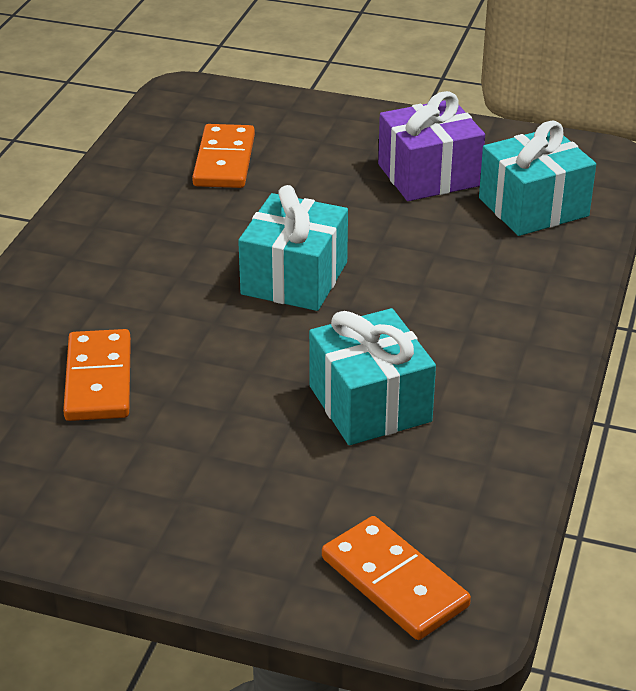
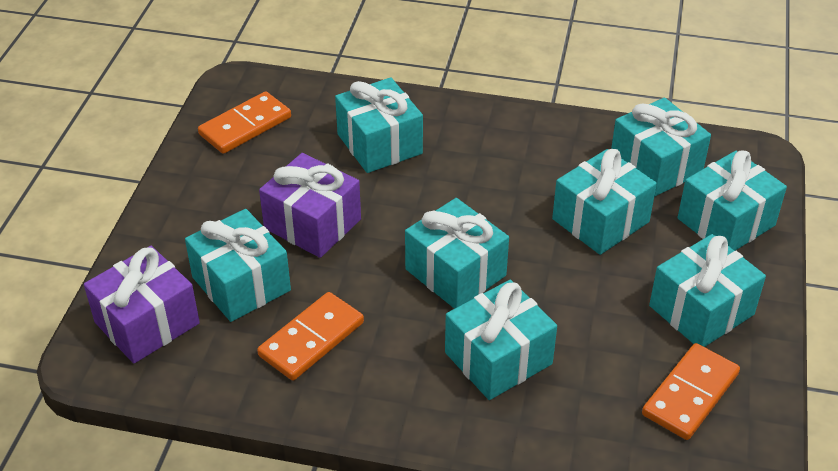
purple gift: 1 -> 2
turquoise gift: 3 -> 8

